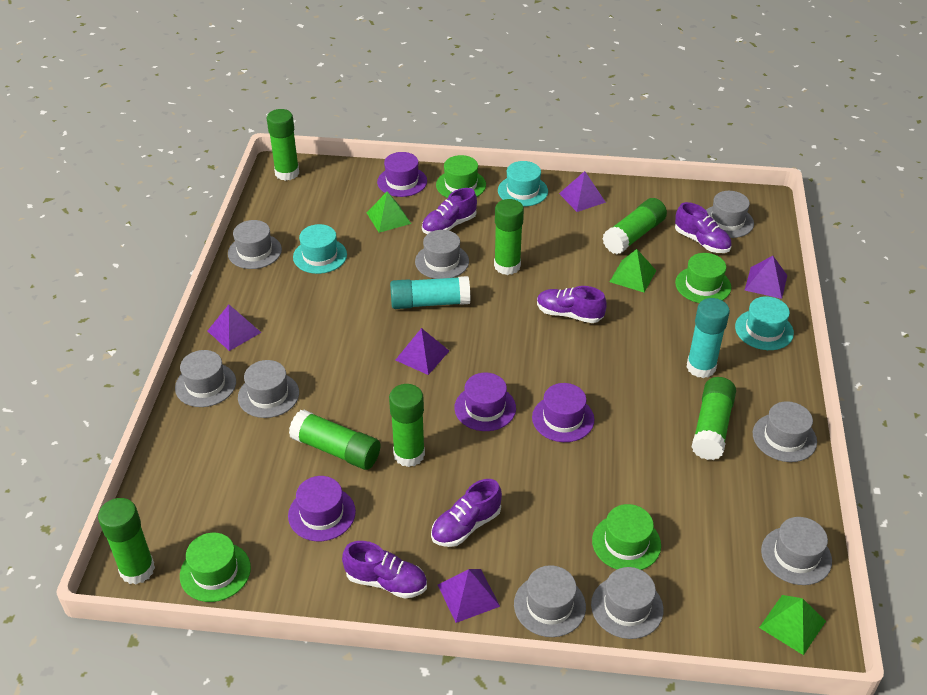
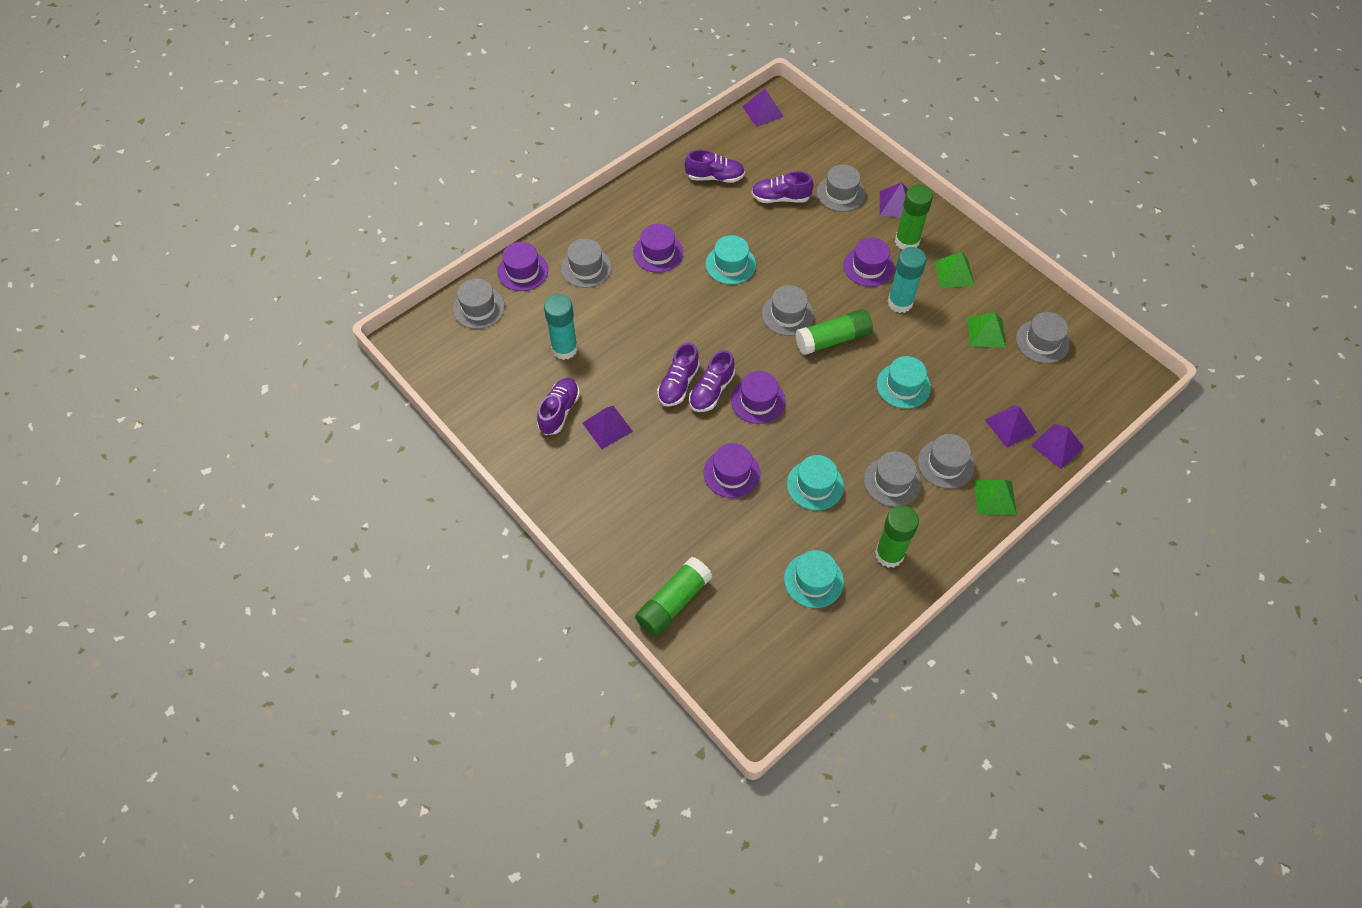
green glue stick: 7 -> 4
green hat: 4 -> 0
grey hat: 9 -> 7
purple hat: 4 -> 5
turquoise hat: 3 -> 4

